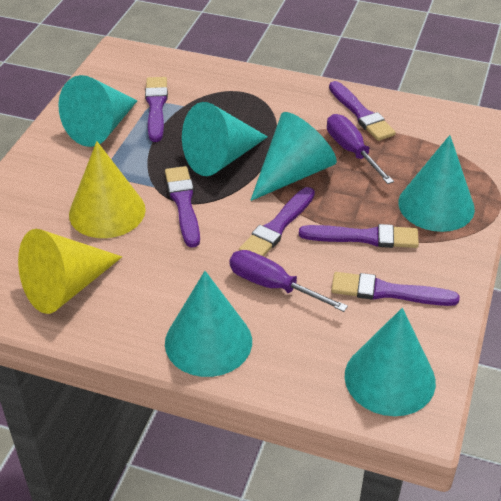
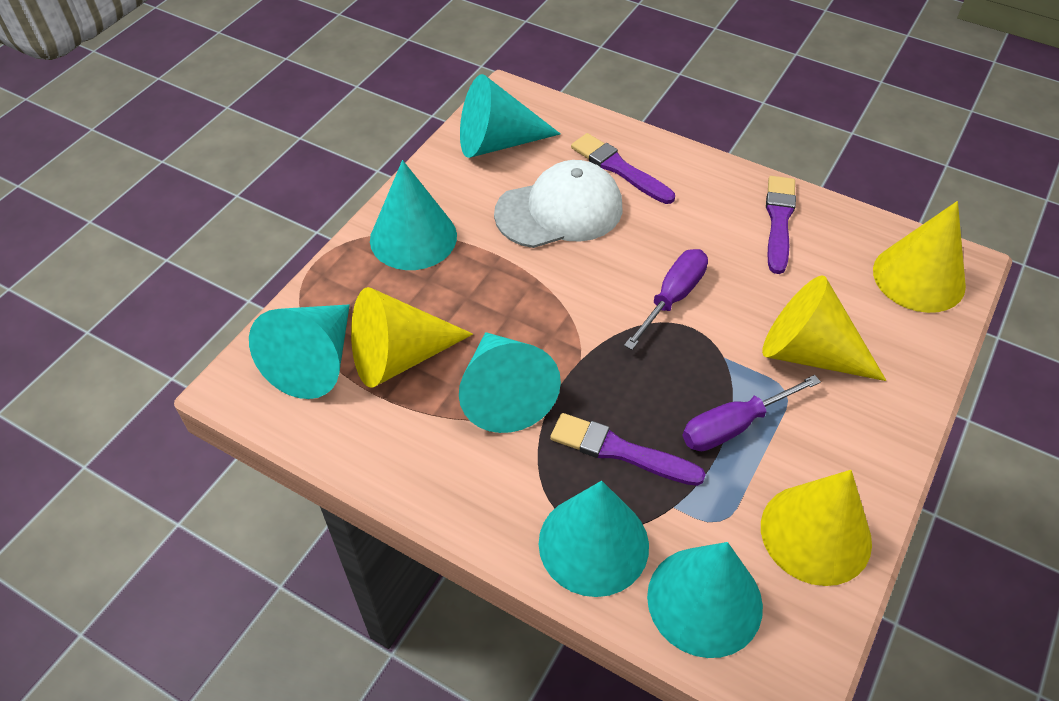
purple brush: 6 -> 3
white cap: 0 -> 1
yellow cone: 2 -> 4

